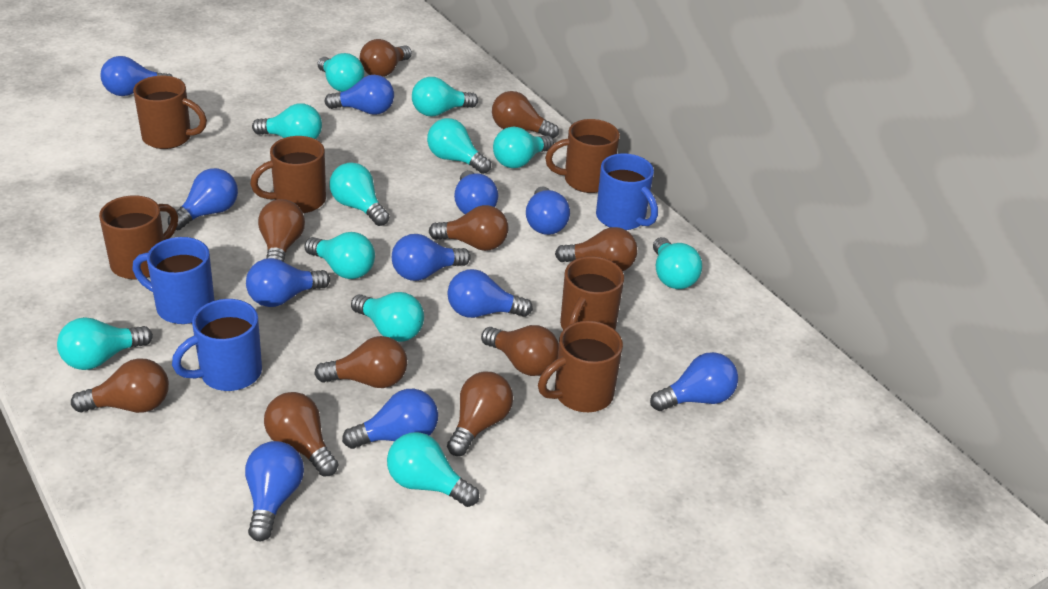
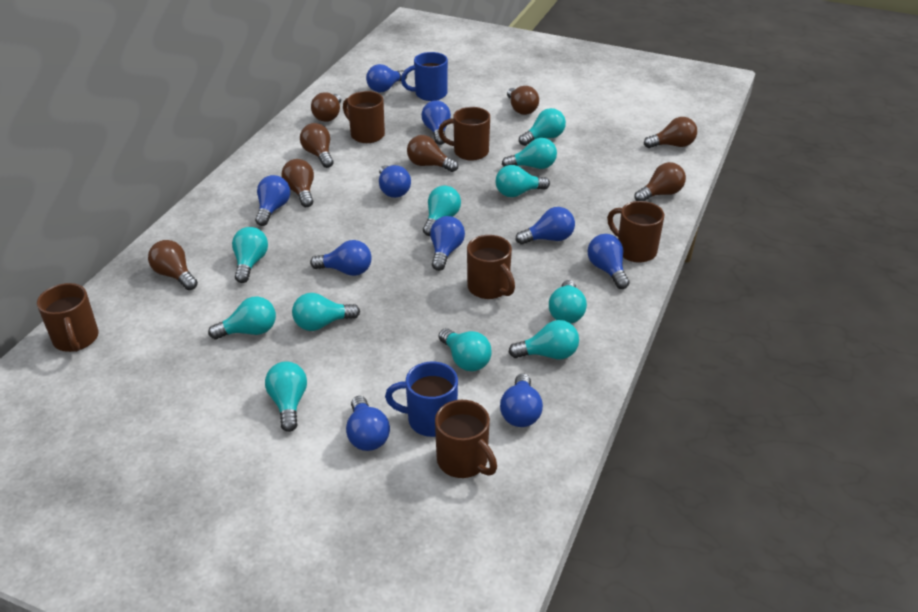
blue light bulb: 11 -> 10
blue mug: 3 -> 2
brown light bulb: 10 -> 8

